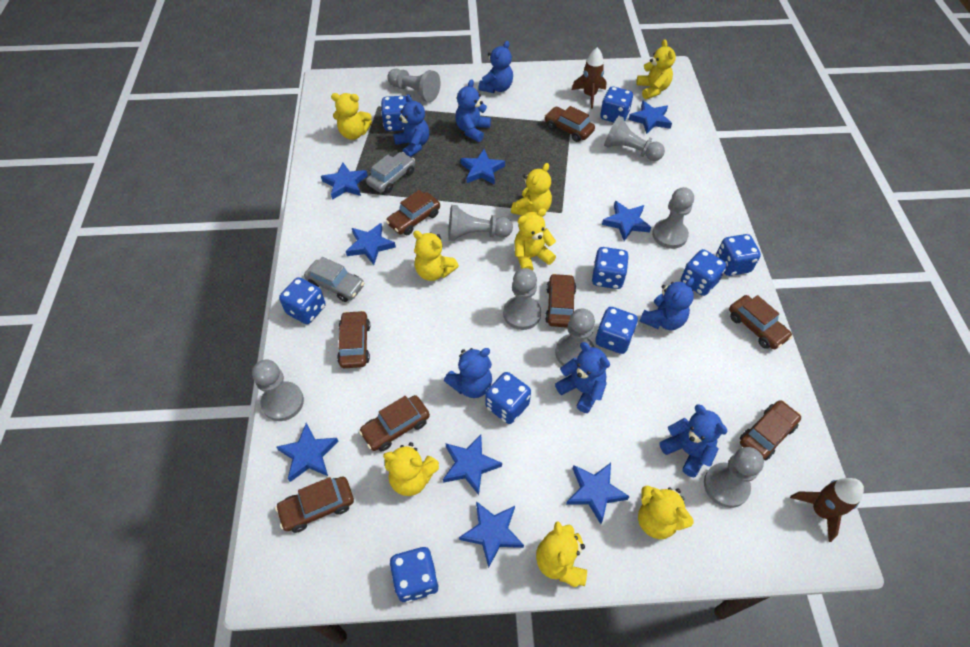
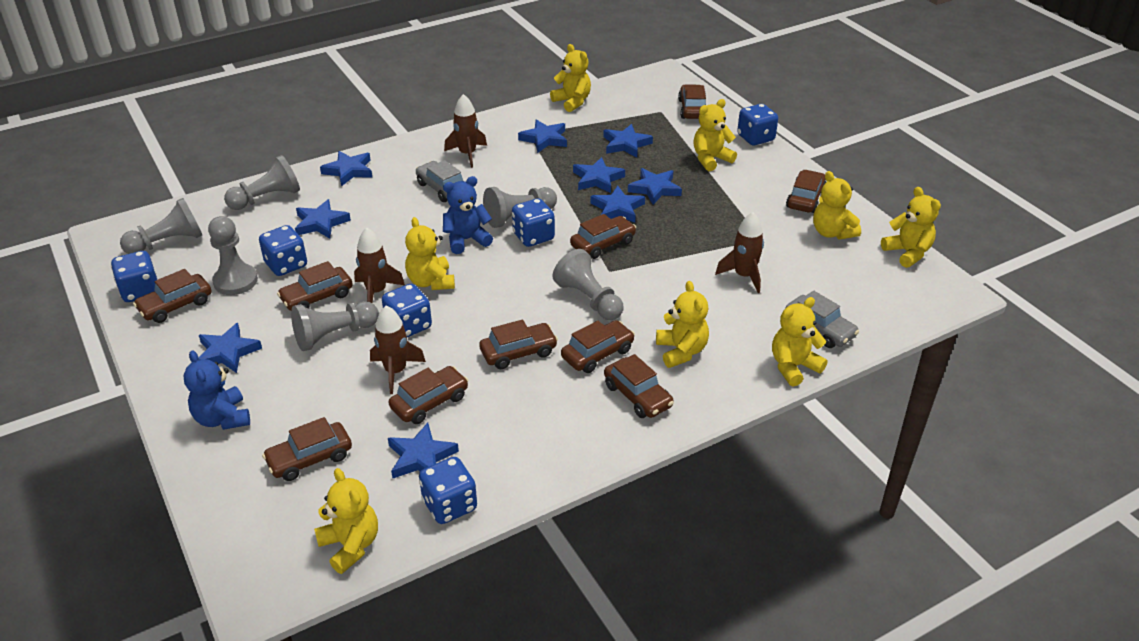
blue dice: 9 -> 6
blue teddy bear: 7 -> 2
brown car: 8 -> 10
brown rocket: 2 -> 4
grey pawn: 8 -> 6

